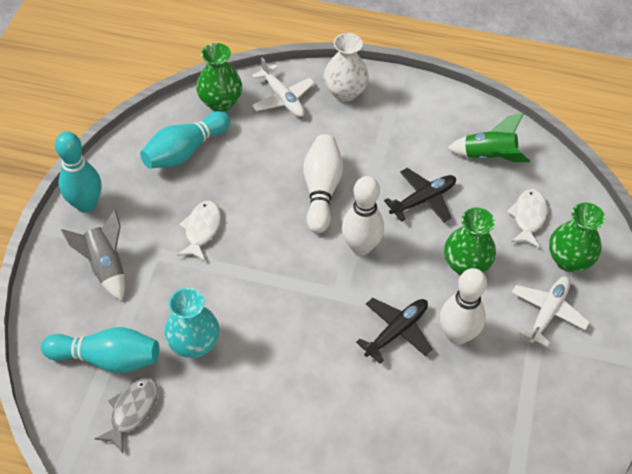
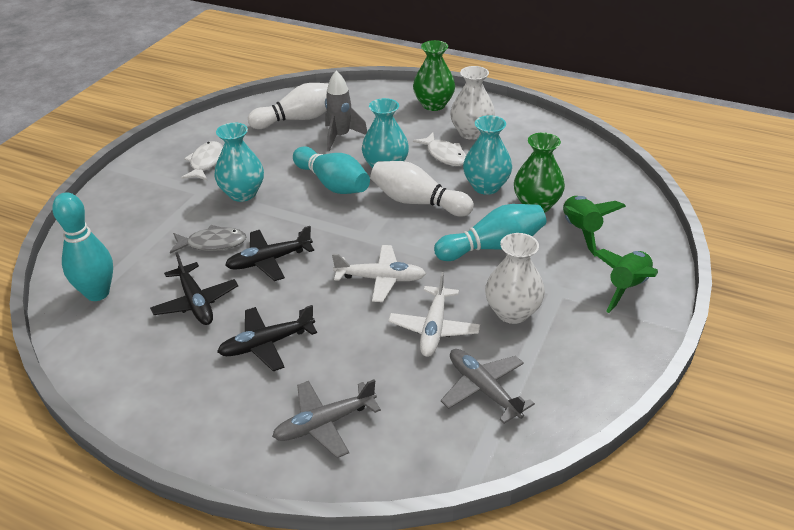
black plane: 2 -> 3
green rocket: 1 -> 2
green vase: 3 -> 2
grey plane: 0 -> 2
turquoise vase: 1 -> 3
white bowling pin: 3 -> 2
white vase: 1 -> 2

